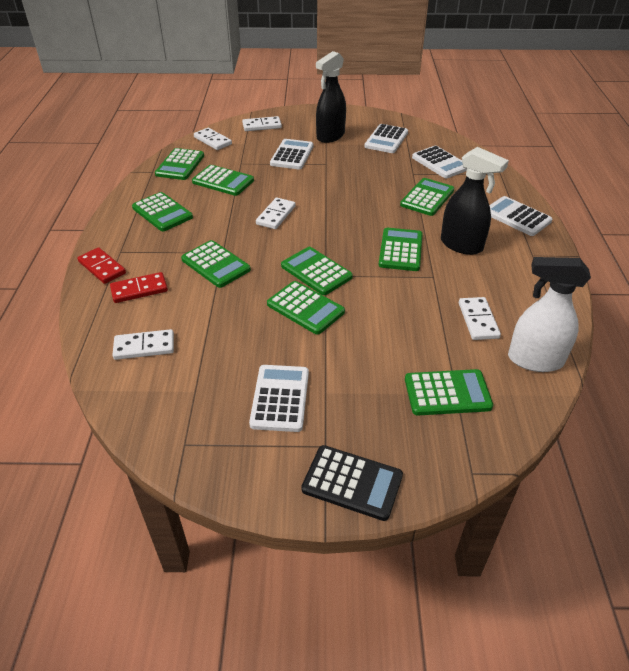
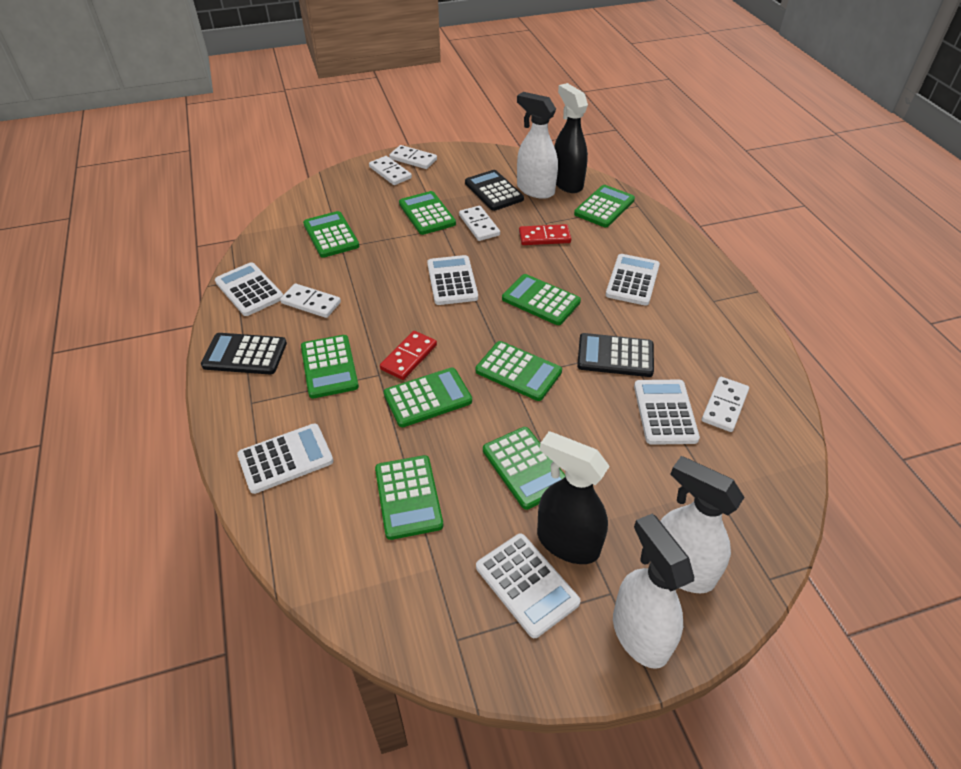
black calculator: 1 -> 3
white calculator: 5 -> 6
white spray bottle: 1 -> 3

